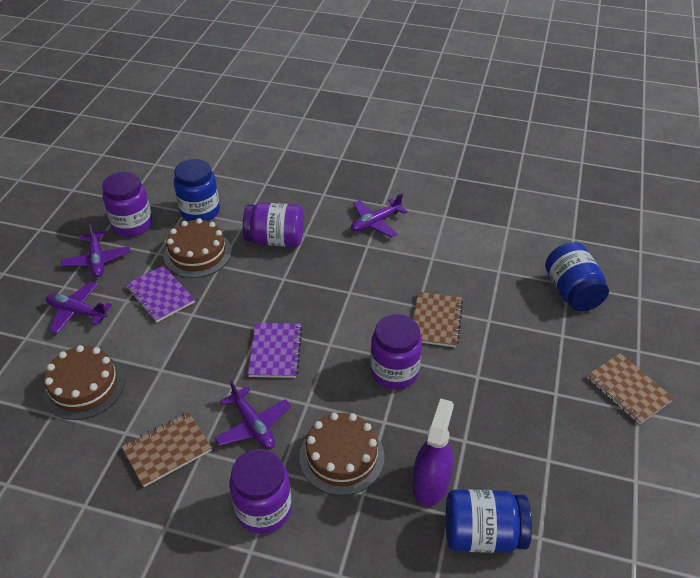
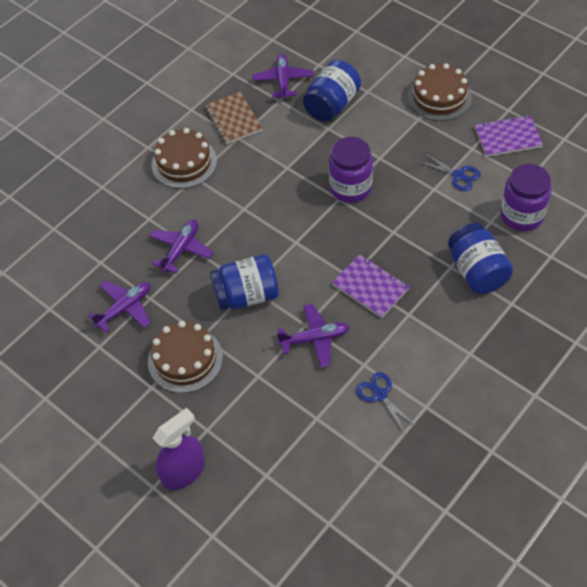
blue scissors: 0 -> 2
brown notebook: 3 -> 1
purple jar: 4 -> 2

